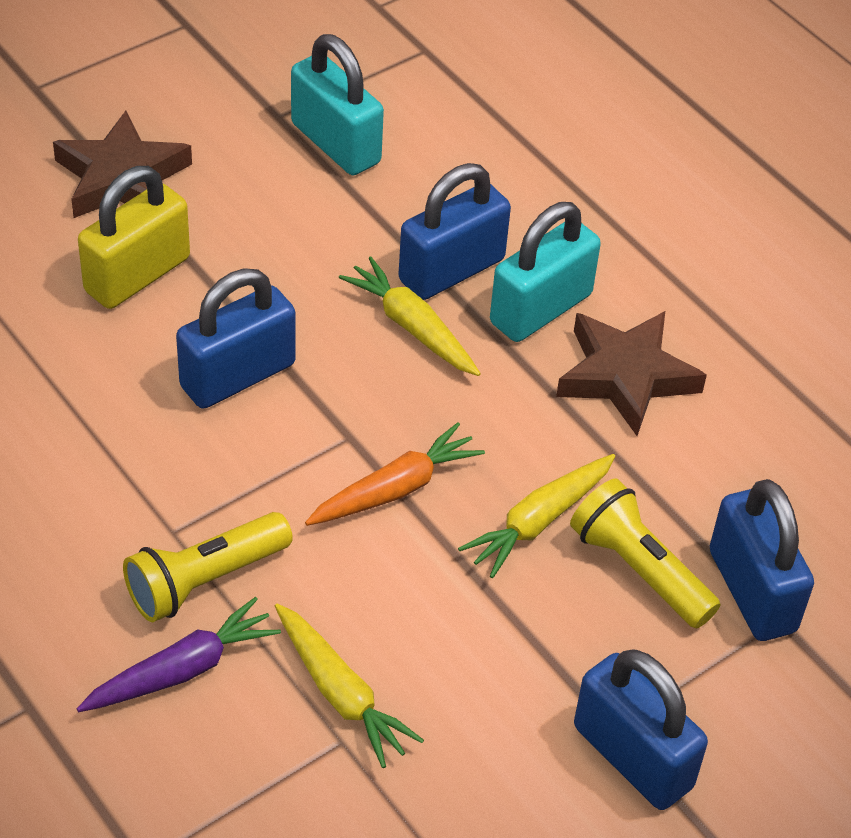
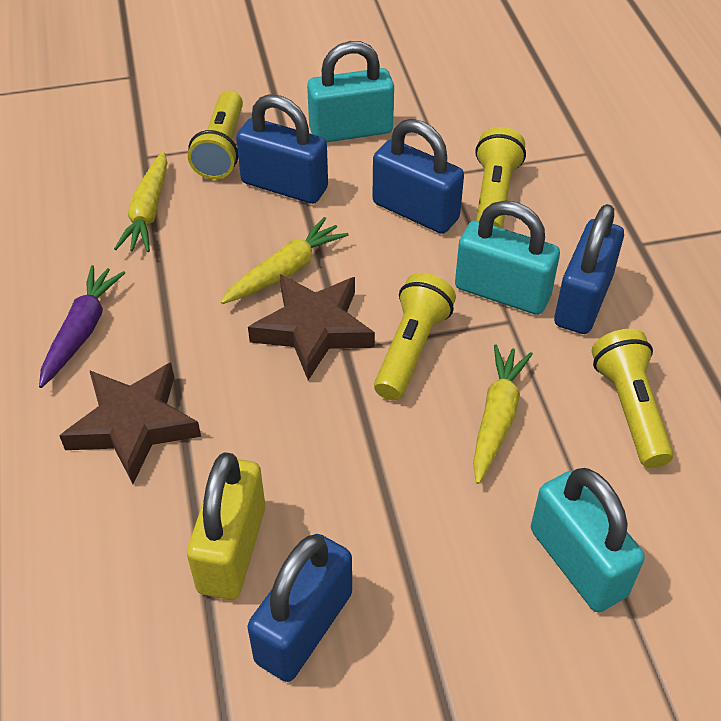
orange carrot: 1 -> 0
turquoise padlock: 2 -> 3
yellow flashlight: 2 -> 4

